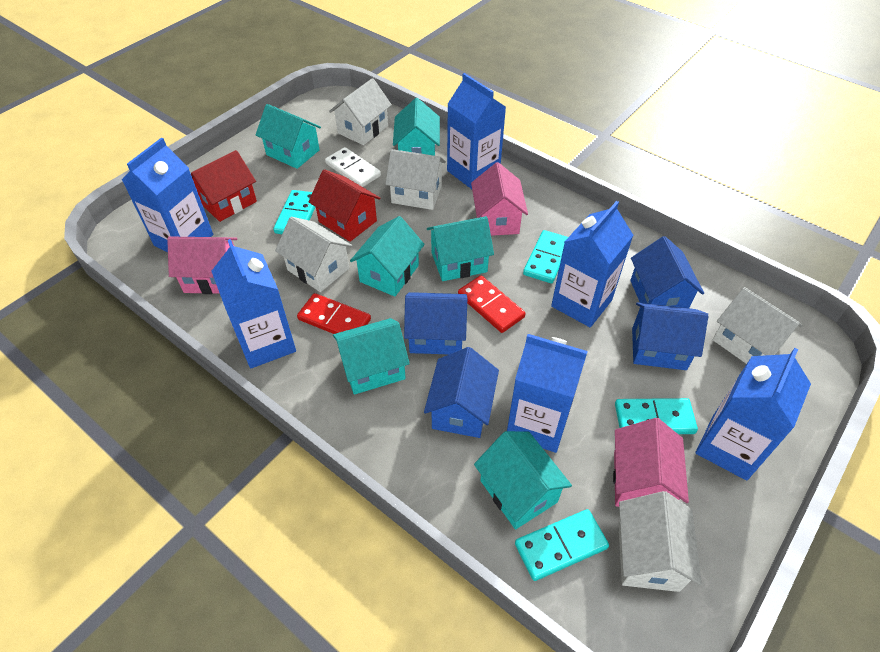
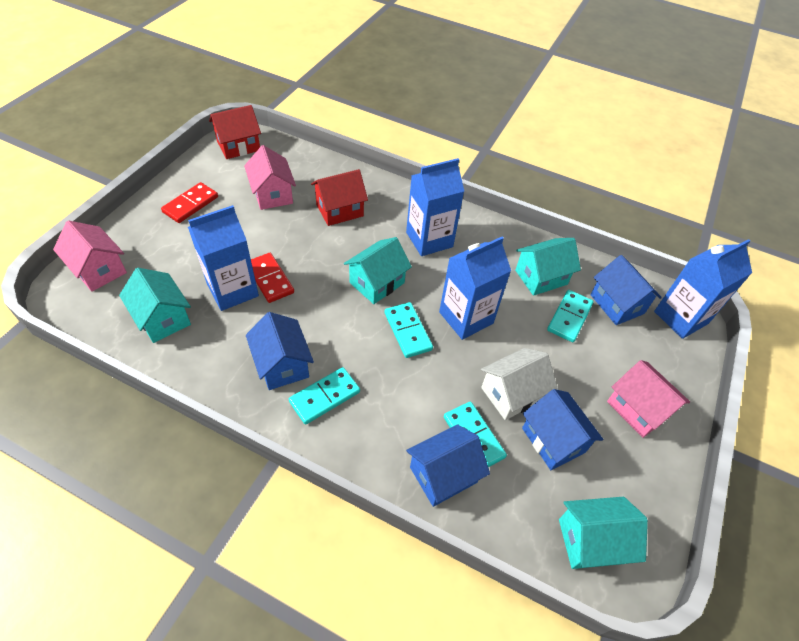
blue carton: 6 -> 4
turquoise house: 6 -> 4
white domino: 1 -> 0
white house: 5 -> 1

